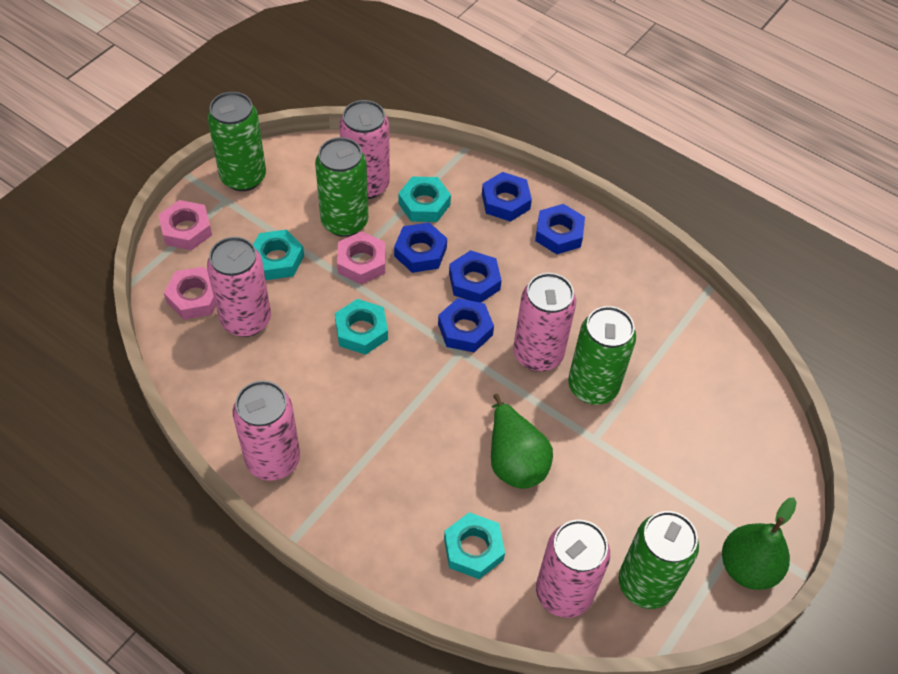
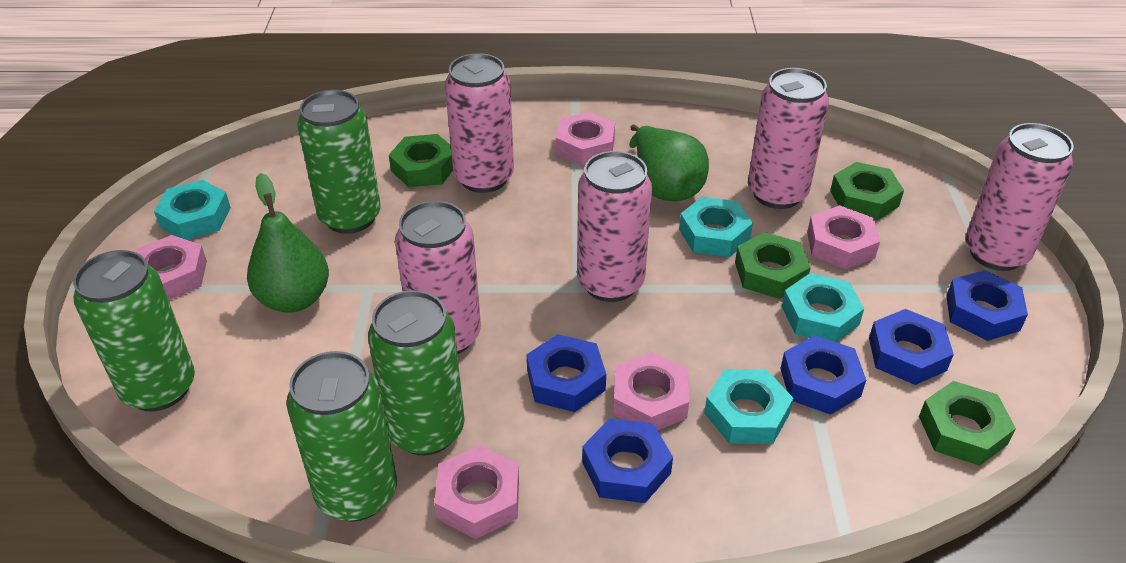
green nut: 0 -> 4
pink nut: 3 -> 5

